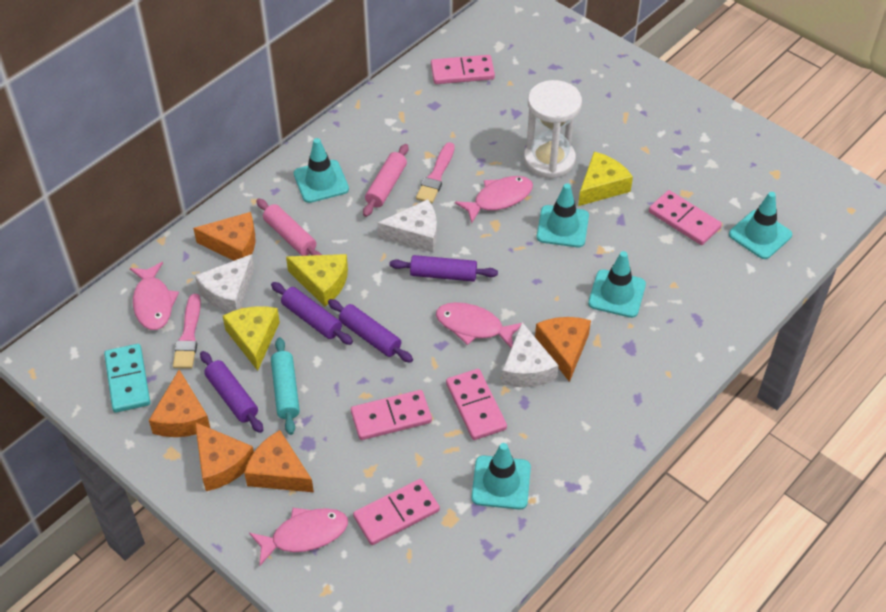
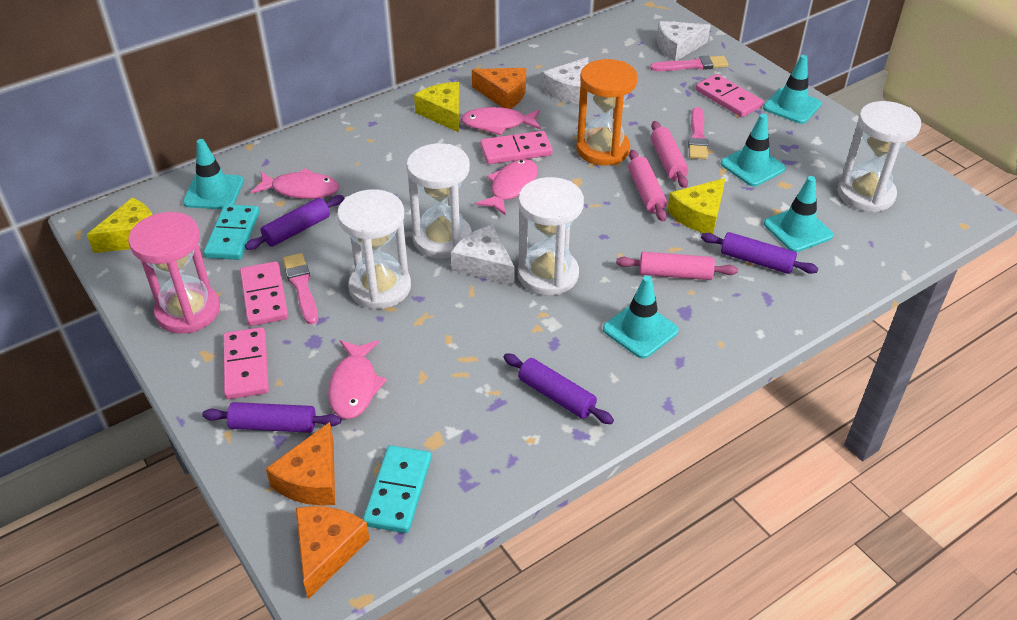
orange cheese: 5 -> 3
orange hourglass: 0 -> 1
pink brush: 2 -> 3
pink domino: 5 -> 4
pink hourglass: 0 -> 1
pink rolling pin: 2 -> 3
turquoise domino: 1 -> 2
turquoise rolling pin: 1 -> 0
white hourglass: 1 -> 4

